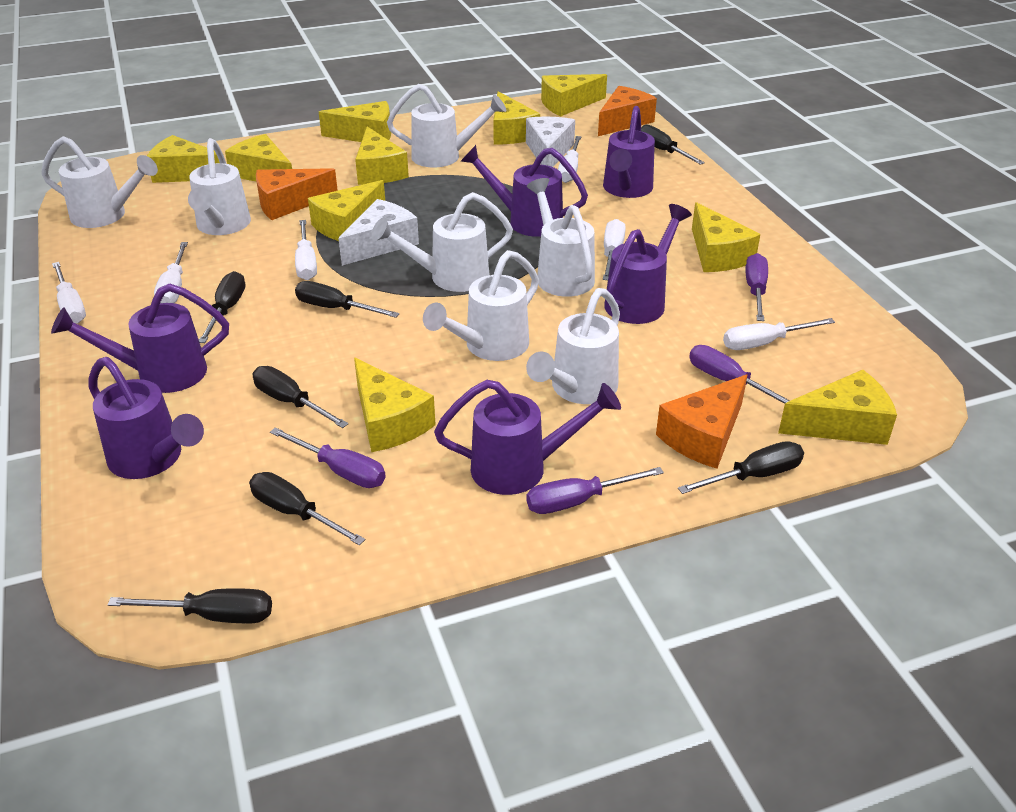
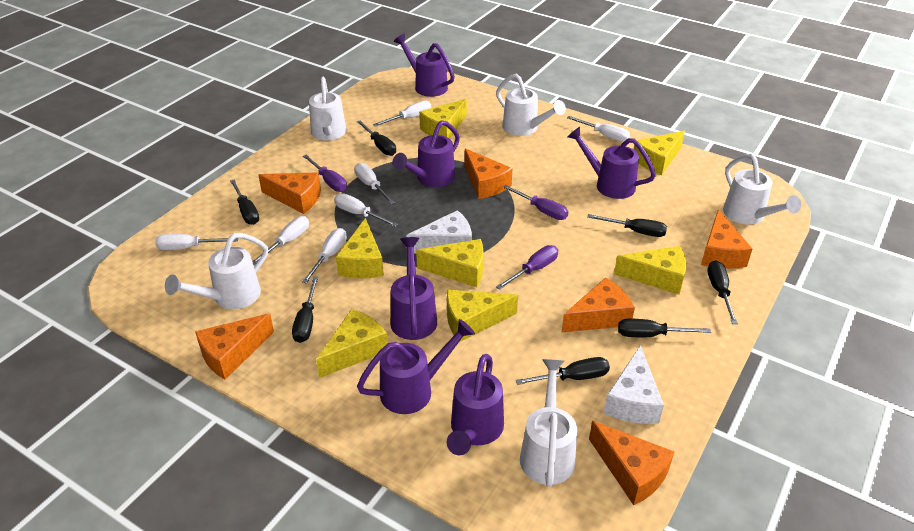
orange cheese: 3 -> 6
purple screwdriver: 4 -> 3
white screwdriver: 6 -> 7
white watering can: 7 -> 5
yellow cheese: 10 -> 7

